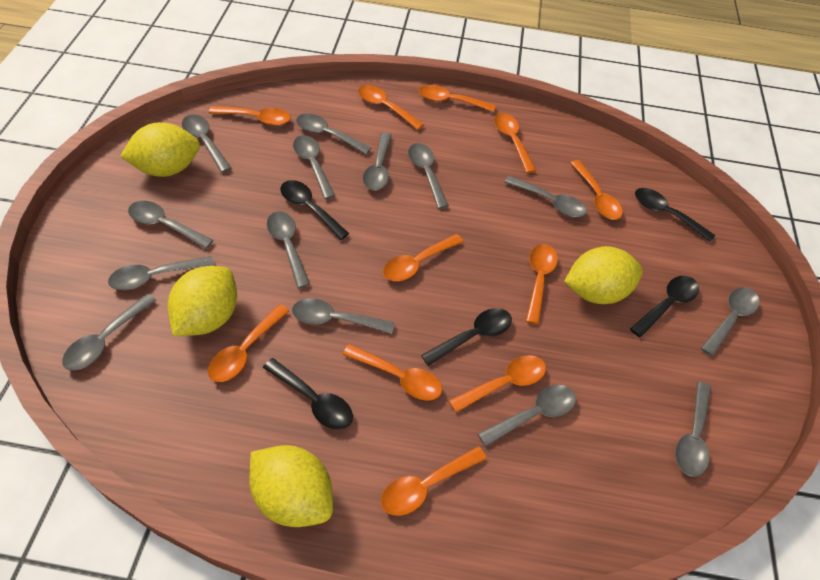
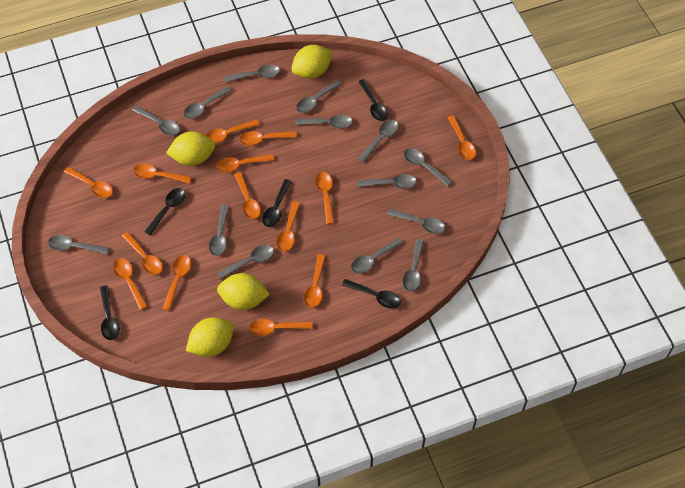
orange spoon: 11 -> 14

